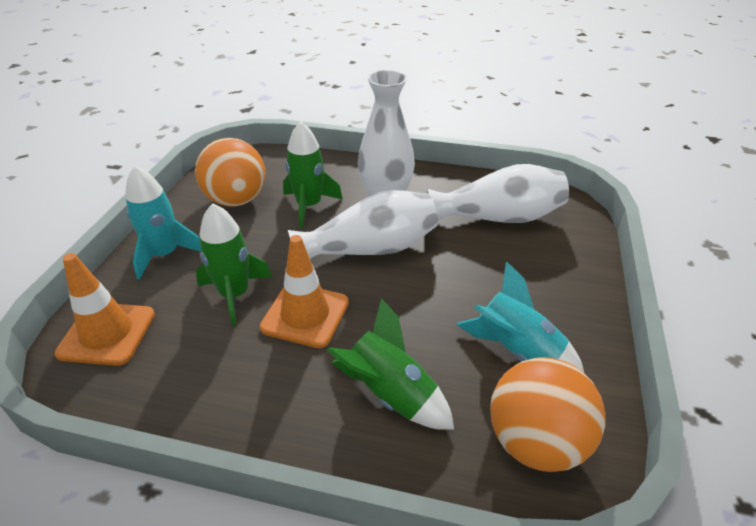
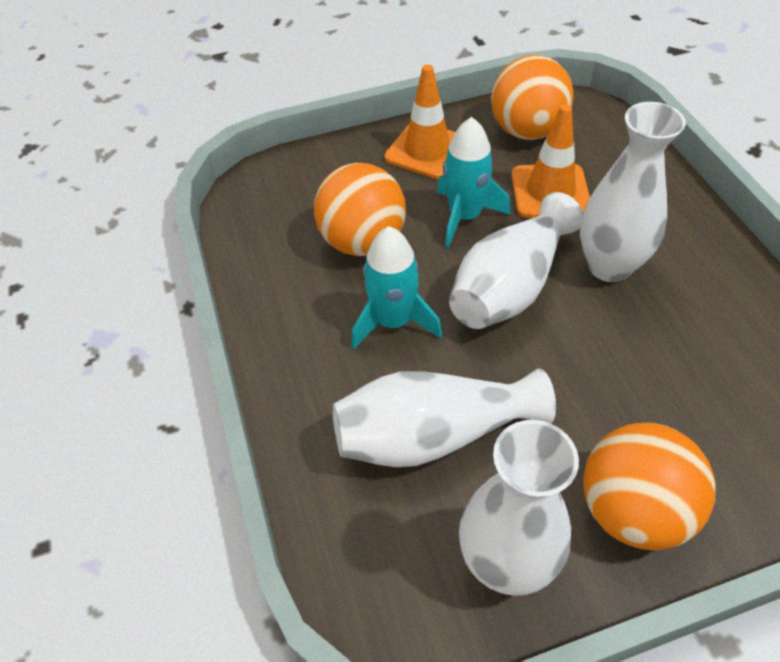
green rocket: 3 -> 0
orange ball: 2 -> 3
white vase: 3 -> 4

